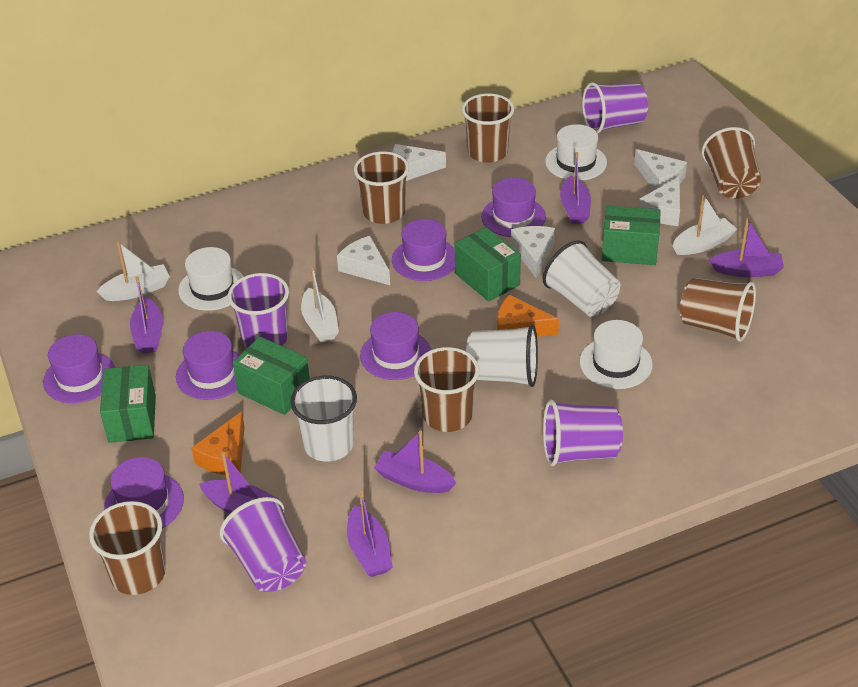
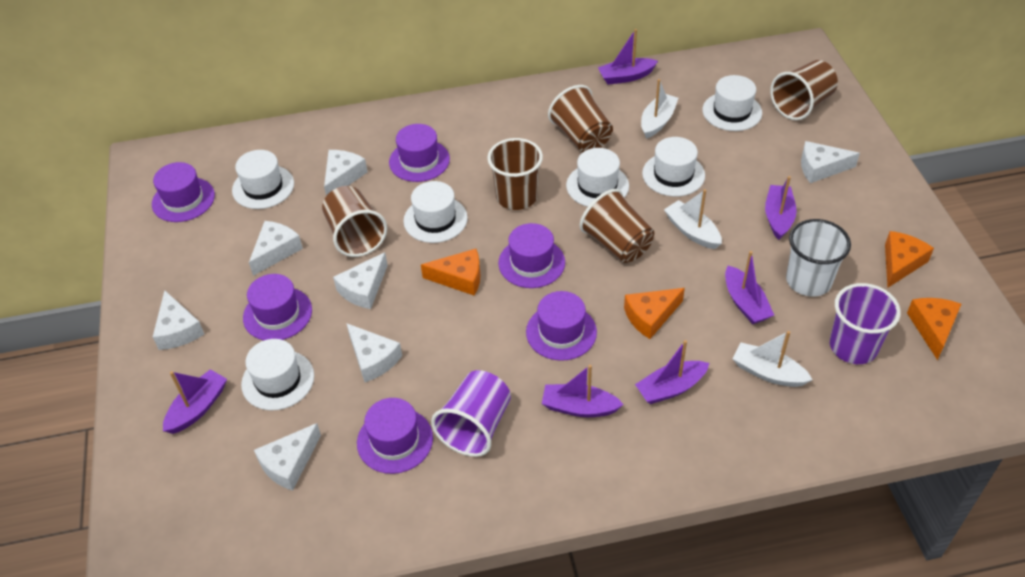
brown cup: 6 -> 5
green box: 4 -> 0
orange cheese: 2 -> 4
purple cup: 4 -> 2
white cheese: 5 -> 7
white cup: 3 -> 1
white hat: 3 -> 6

